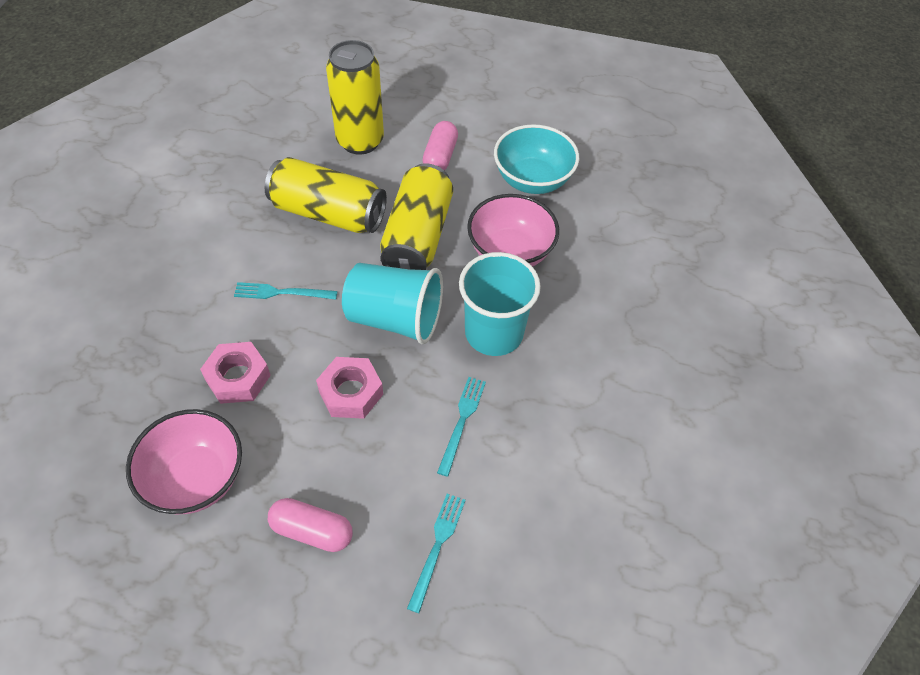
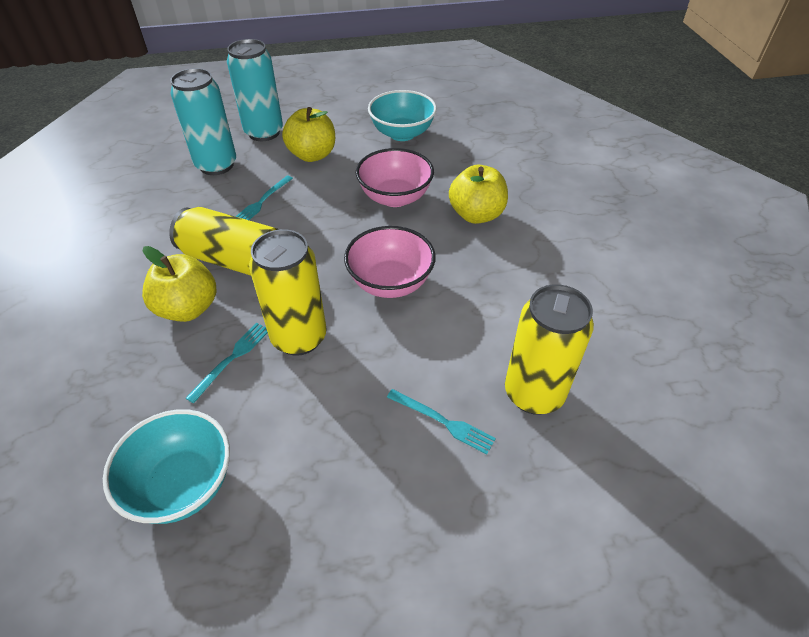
pink capsule: 2 -> 0
pink nut: 2 -> 0
turquoise bowl: 1 -> 2
turquoise can: 0 -> 2
turquoise cup: 2 -> 0
yellow apple: 0 -> 3

